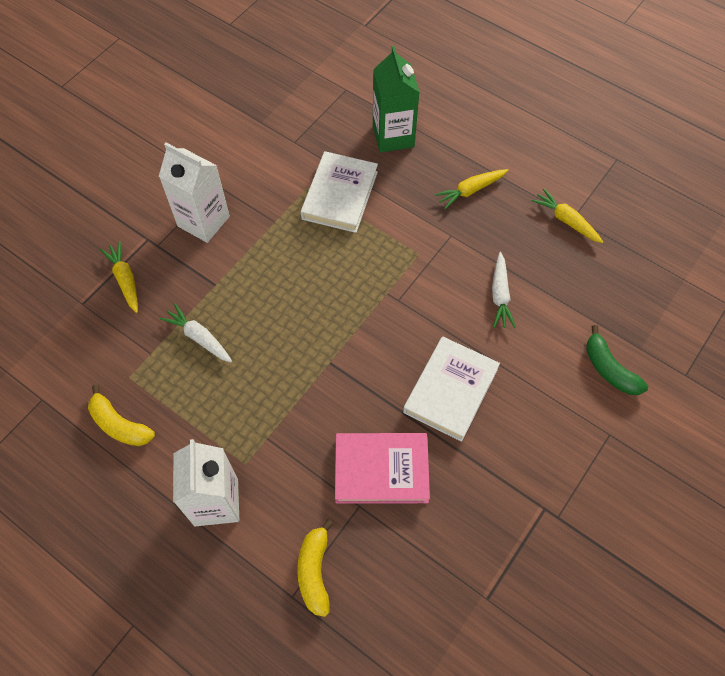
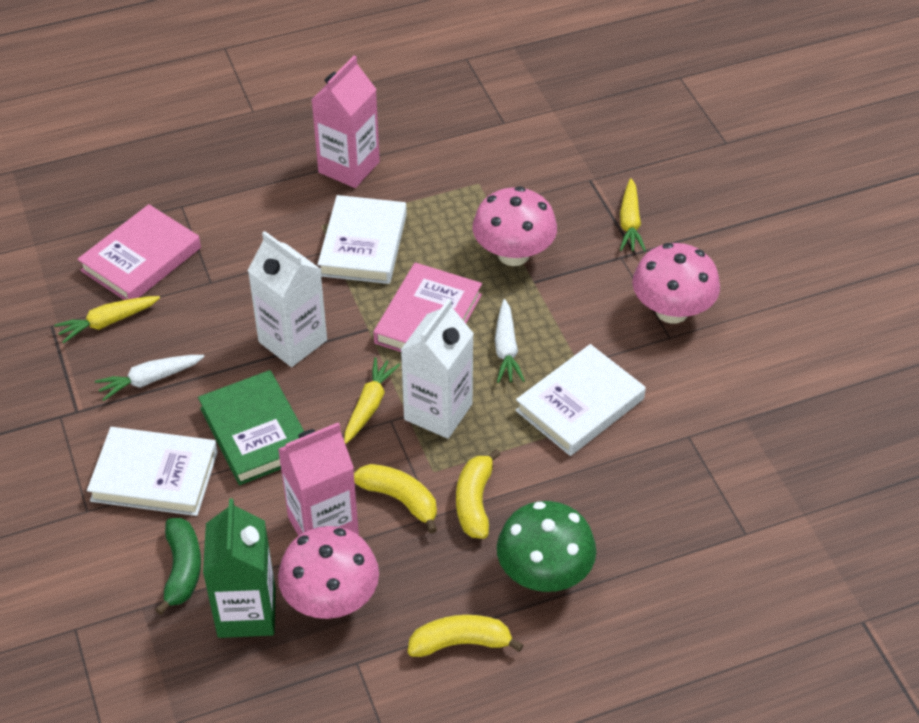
green book: 0 -> 1
green mushroom: 0 -> 1
pink book: 1 -> 2
pink carton: 0 -> 2
pink mushroom: 0 -> 3
white book: 2 -> 3
yellow banana: 2 -> 3

